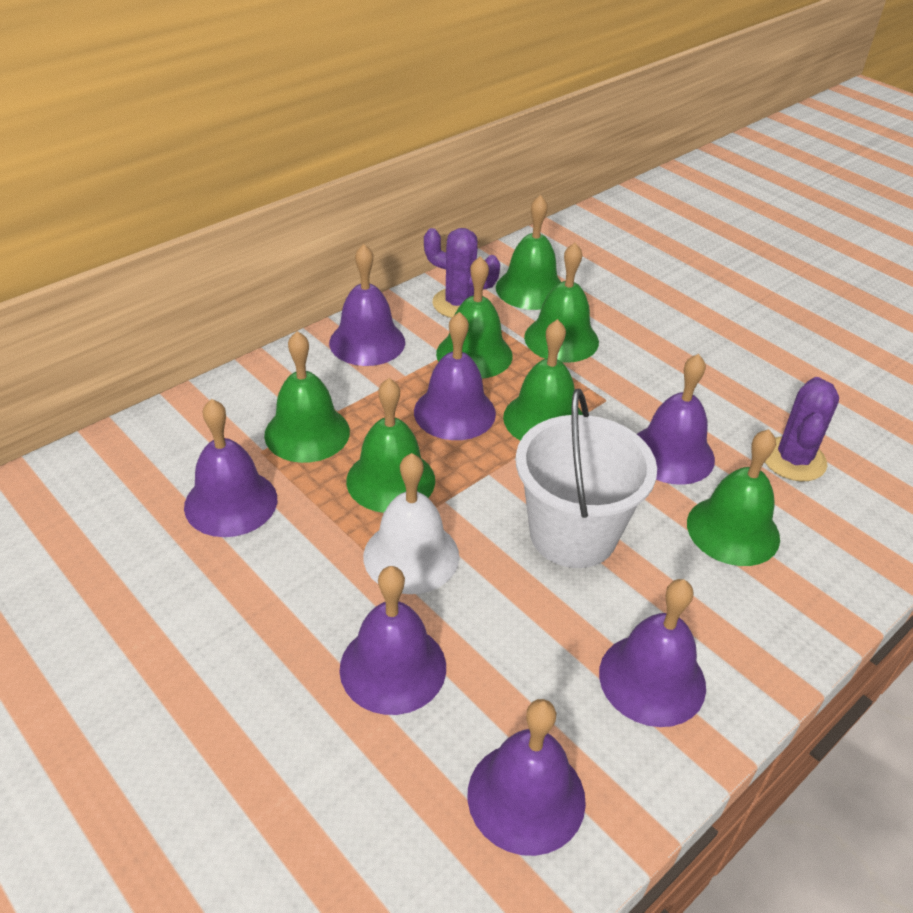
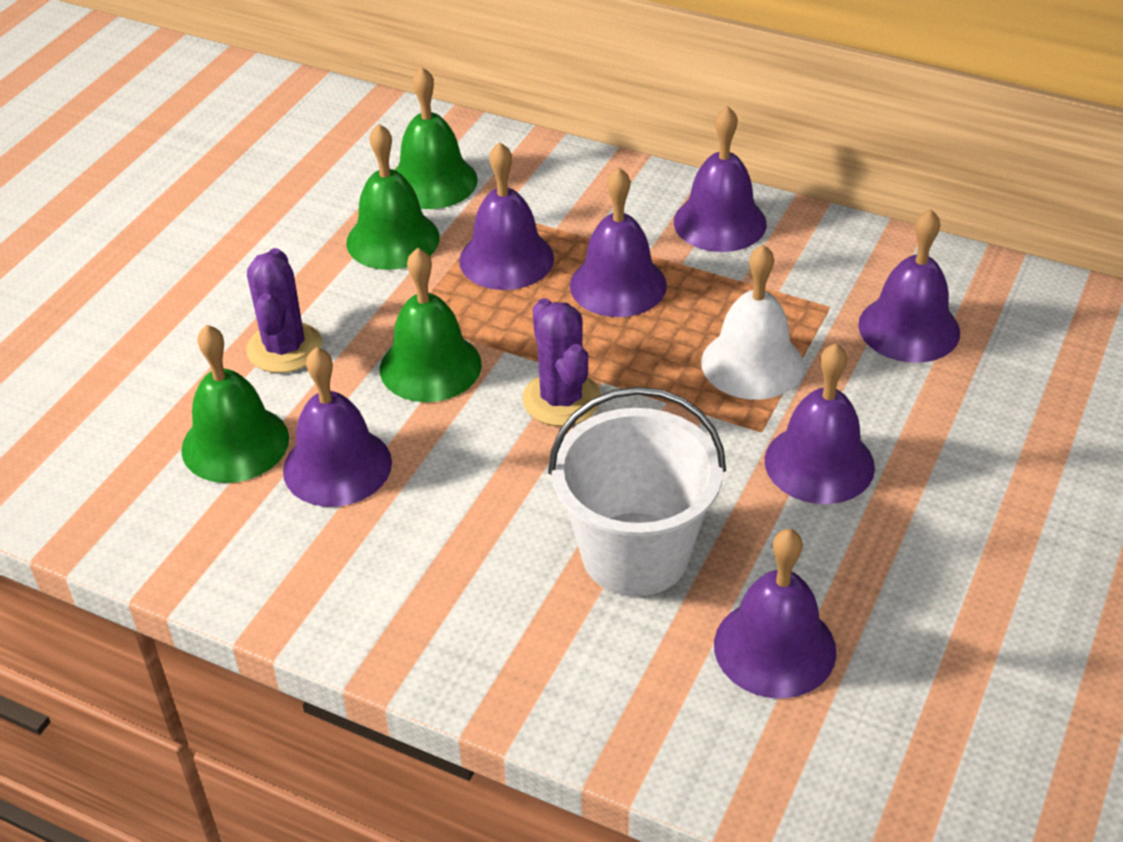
green bell: 7 -> 4

